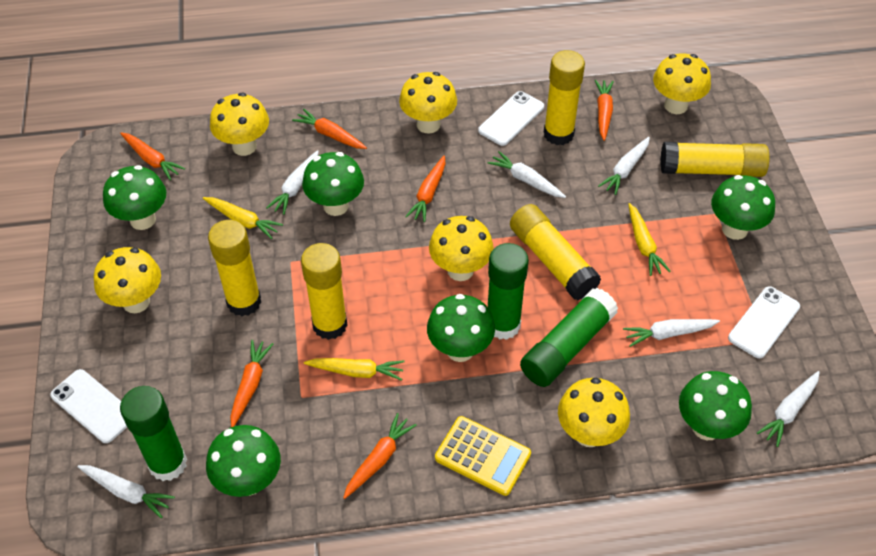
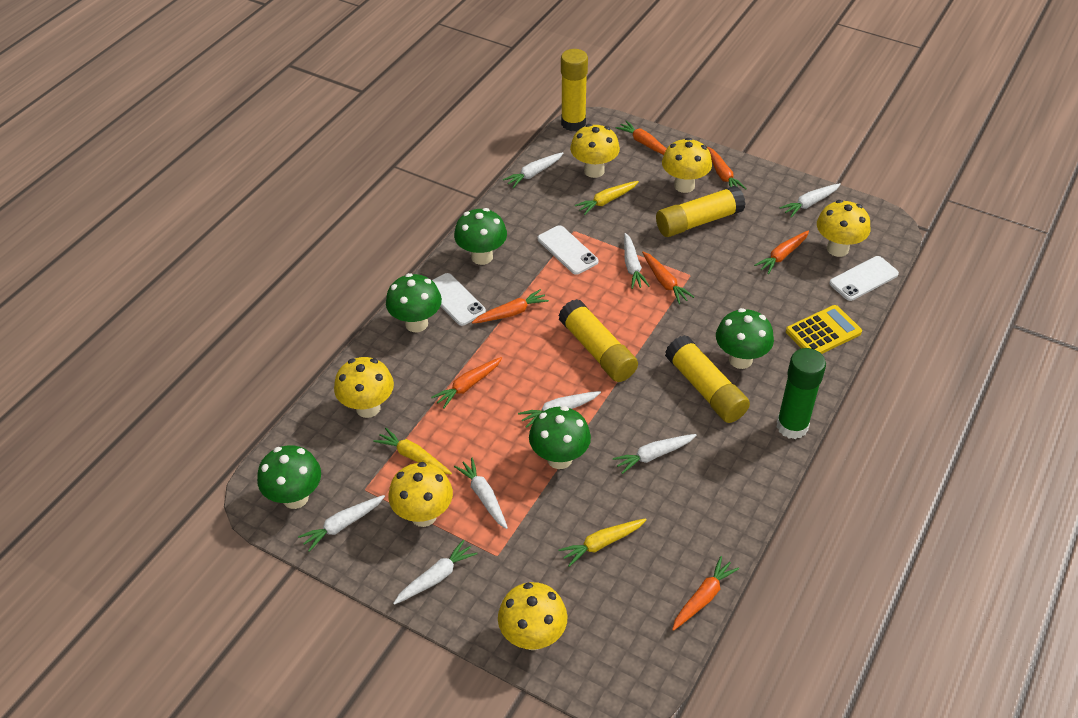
green glue stick: 3 -> 1
green mushroom: 6 -> 5
orange carrot: 6 -> 7
white carrot: 6 -> 8
yellow glue stick: 5 -> 4

